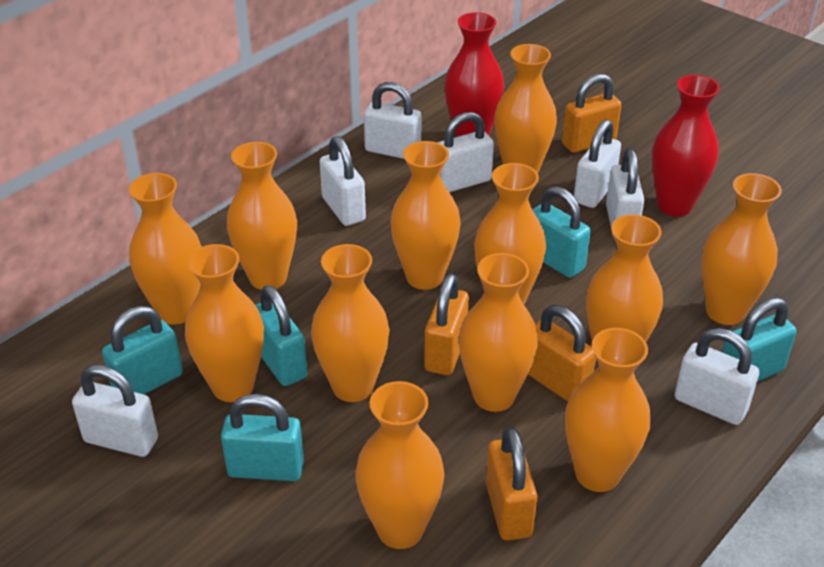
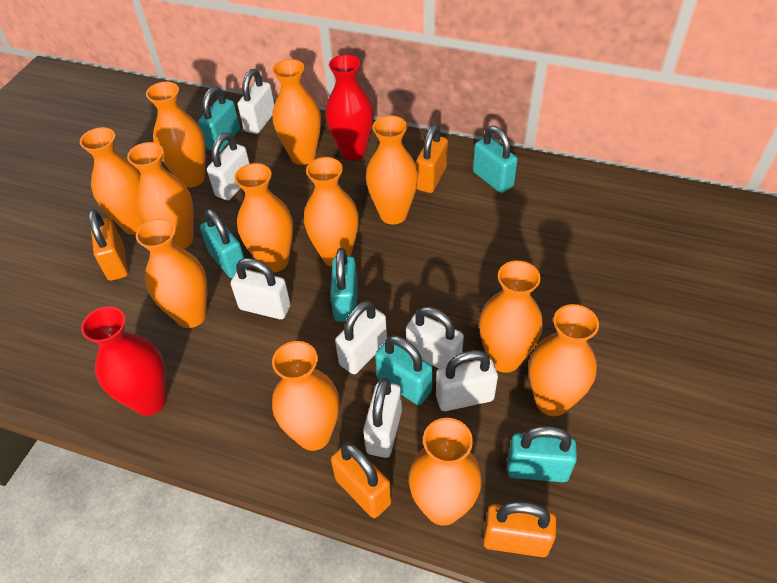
turquoise padlock: 5 -> 6

